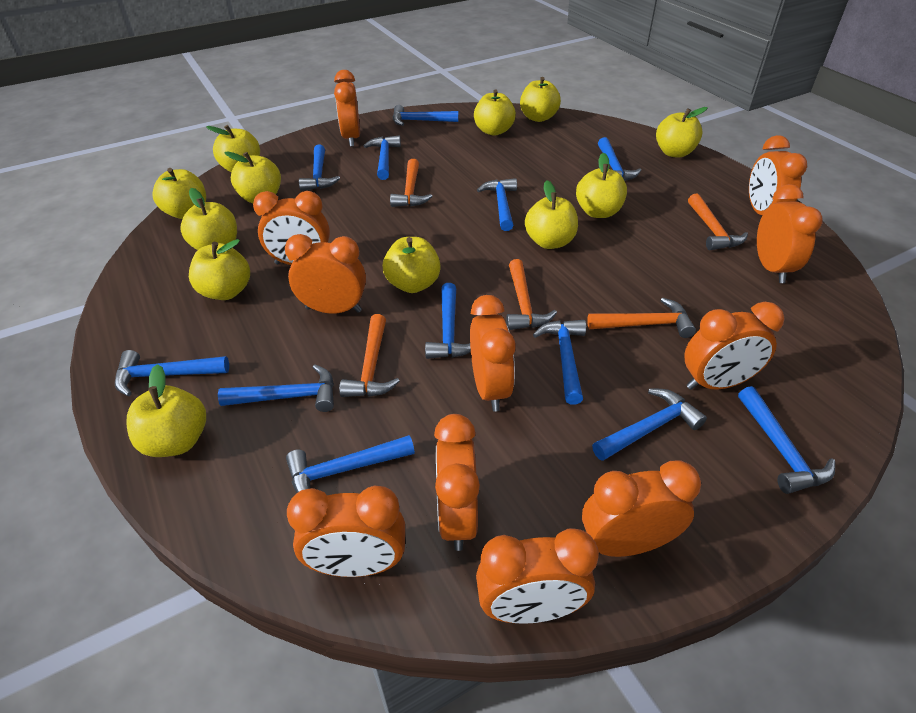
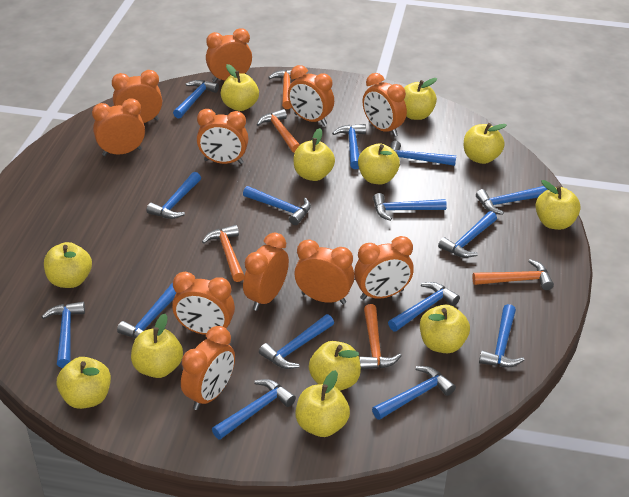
blue hammer: 12 -> 15

